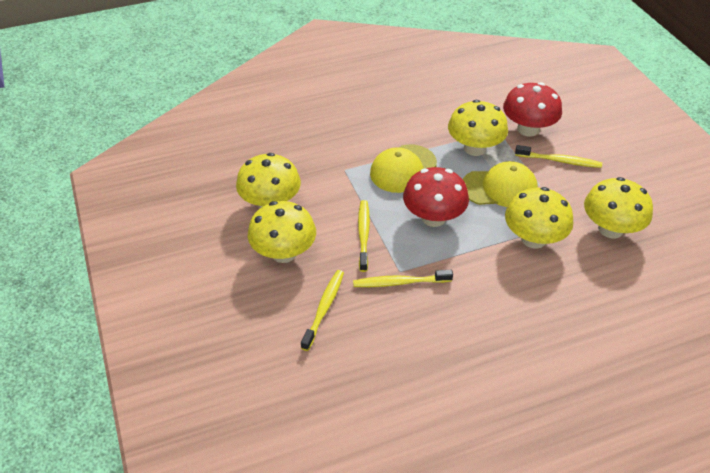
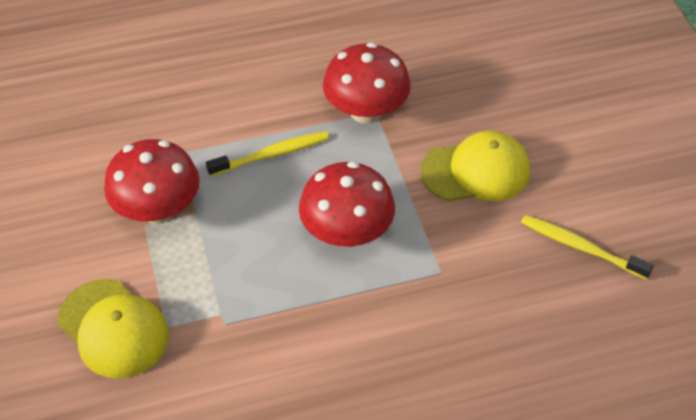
red mushroom: 2 -> 3
yellow mushroom: 5 -> 0
yellow toothbrush: 4 -> 2

